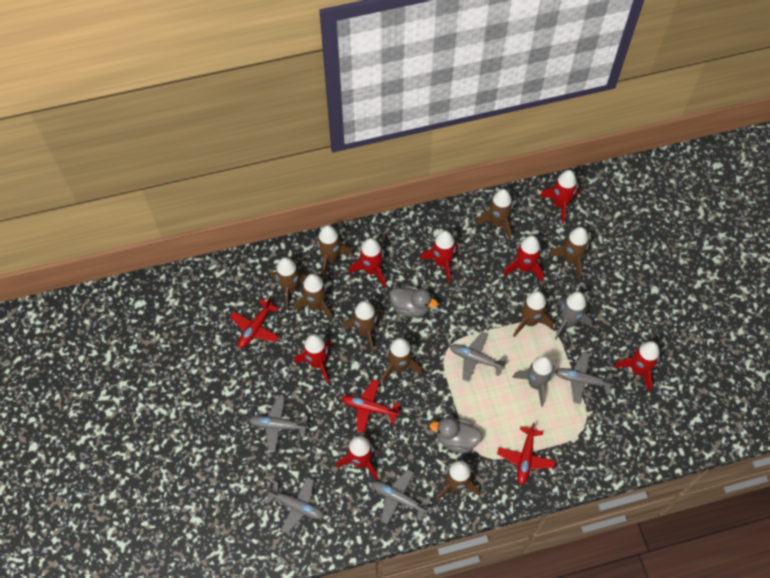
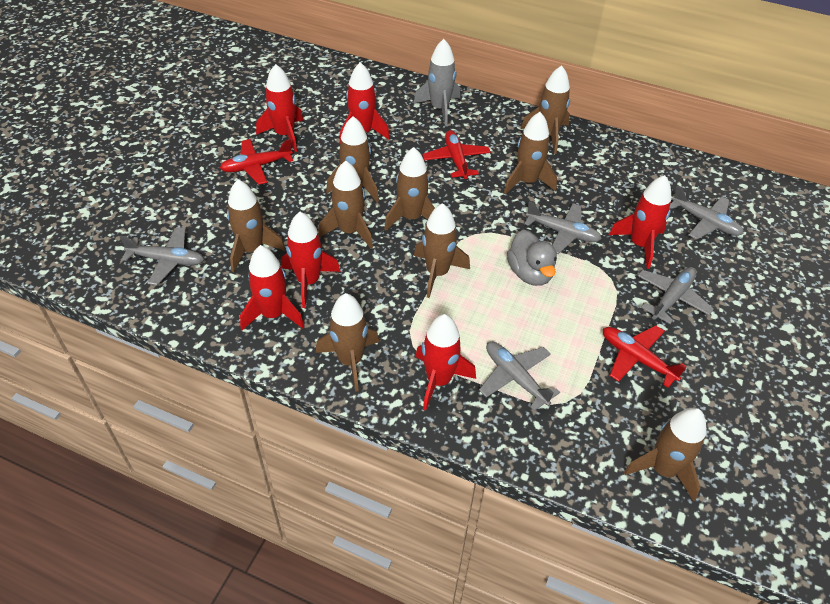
grey duck: 2 -> 1
grey rocket: 2 -> 1
red rocket: 7 -> 6

